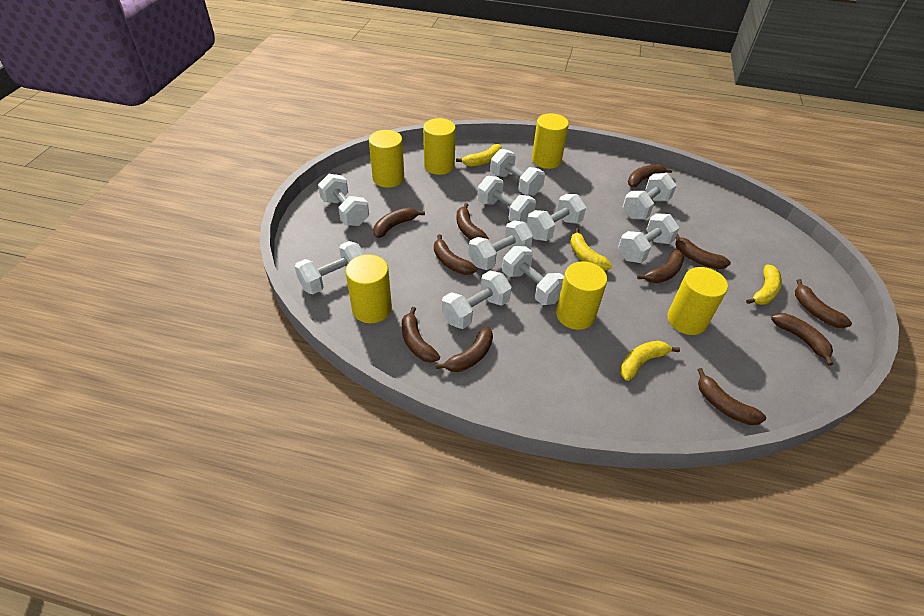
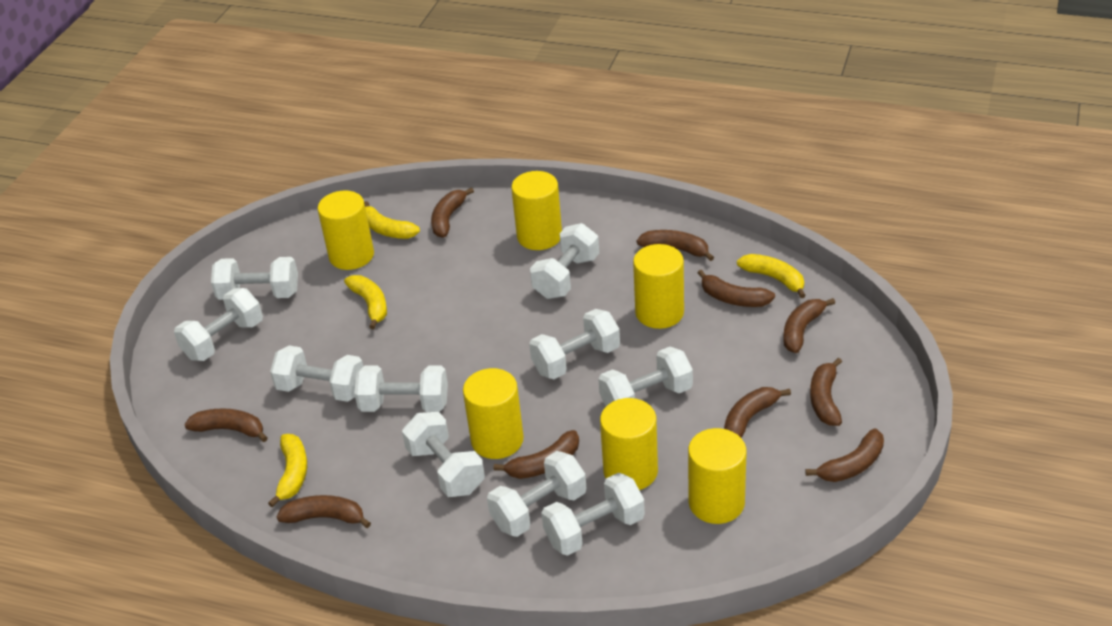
brown banana: 11 -> 10

